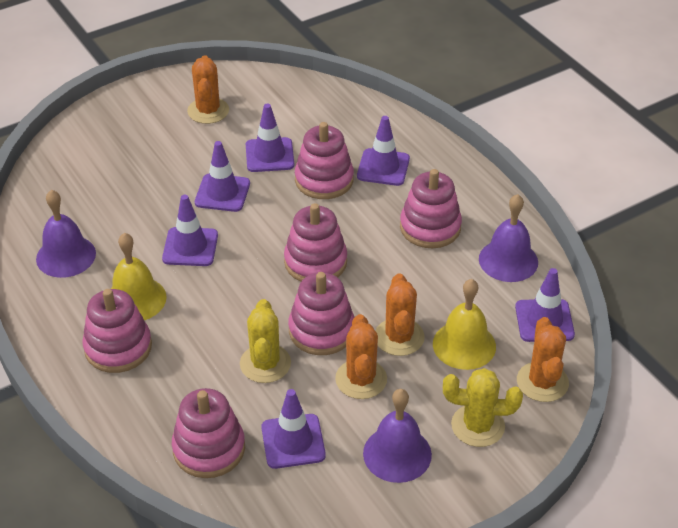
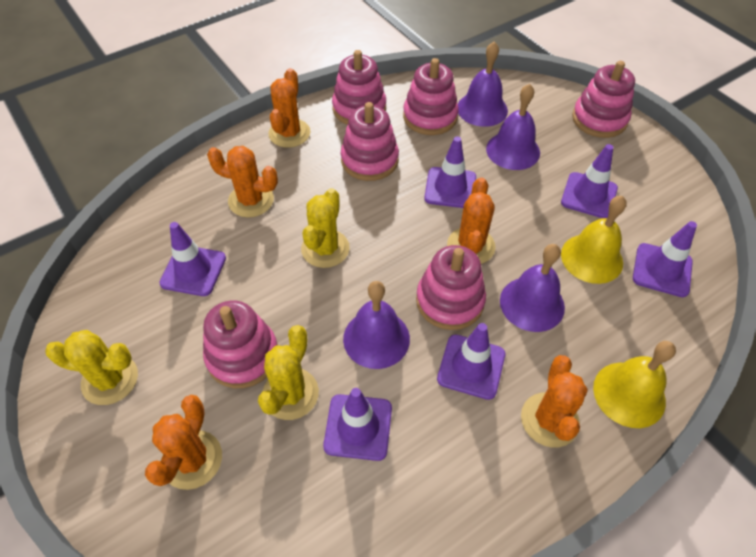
orange cactus: 4 -> 5
purple bell: 3 -> 4
yellow cactus: 2 -> 3

